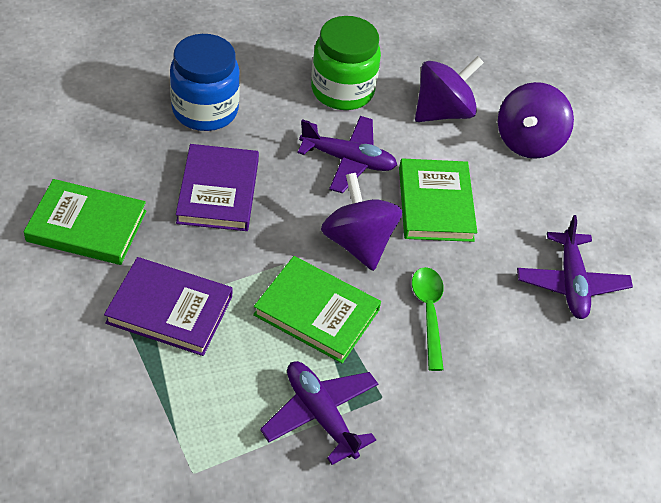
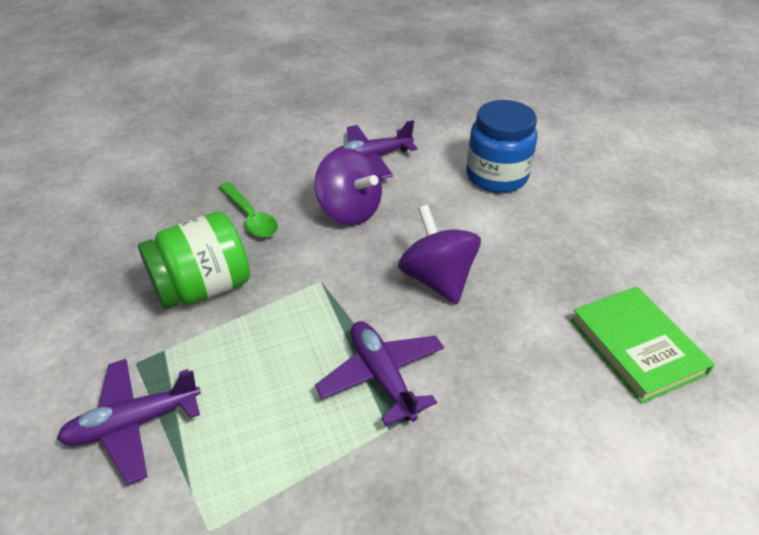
green book: 3 -> 1
purple book: 2 -> 0
purple spinning top: 3 -> 2

